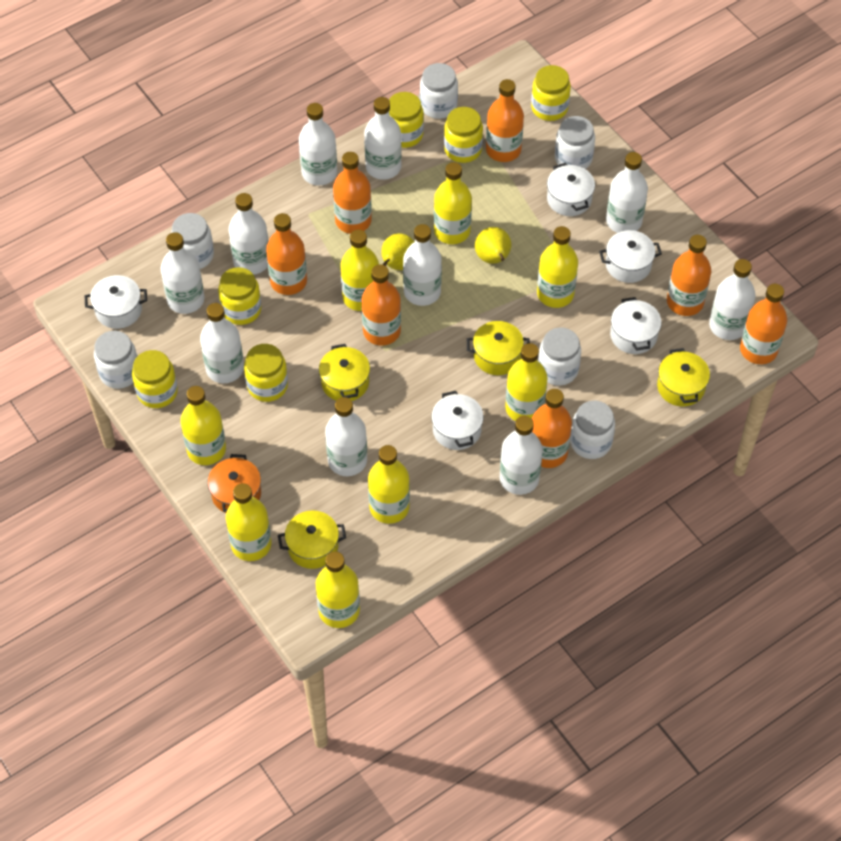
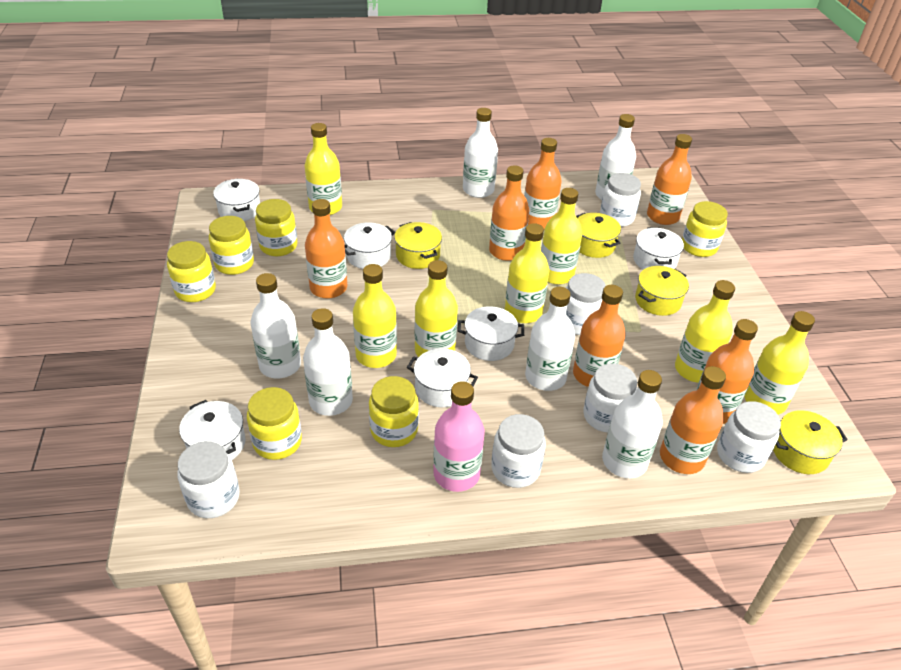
orange pot: 1 -> 0
pink bottle: 0 -> 1
white bottle: 10 -> 6
white pot: 5 -> 6
yellow bottle: 8 -> 7
yellow pear: 2 -> 0

